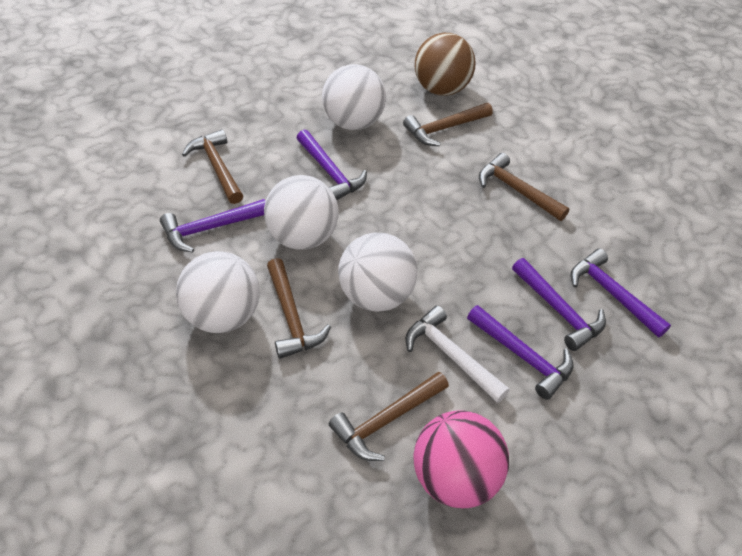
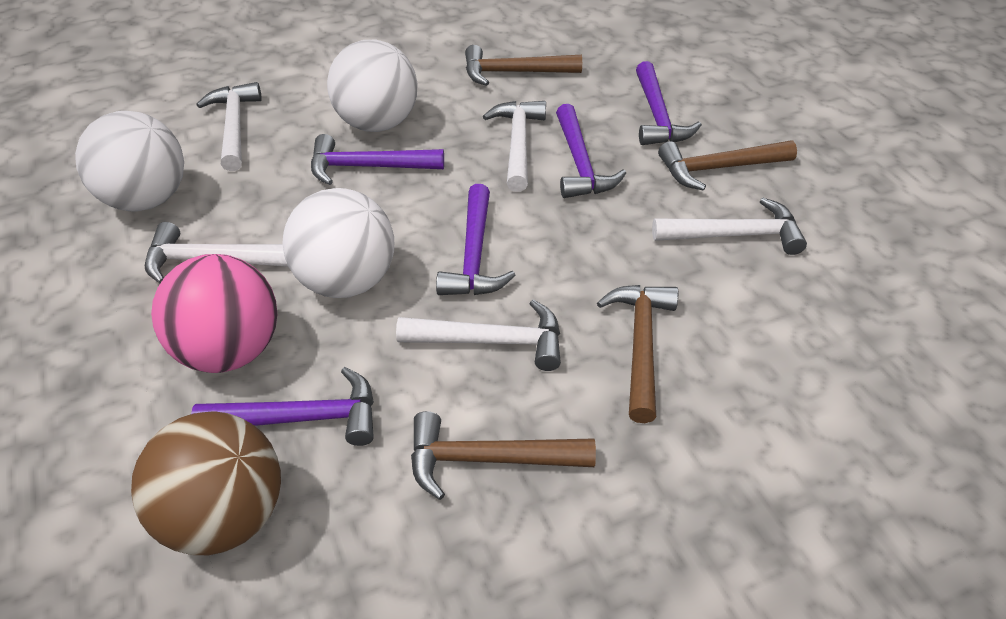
brown hammer: 5 -> 4
white ball: 4 -> 3
white hammer: 1 -> 5

